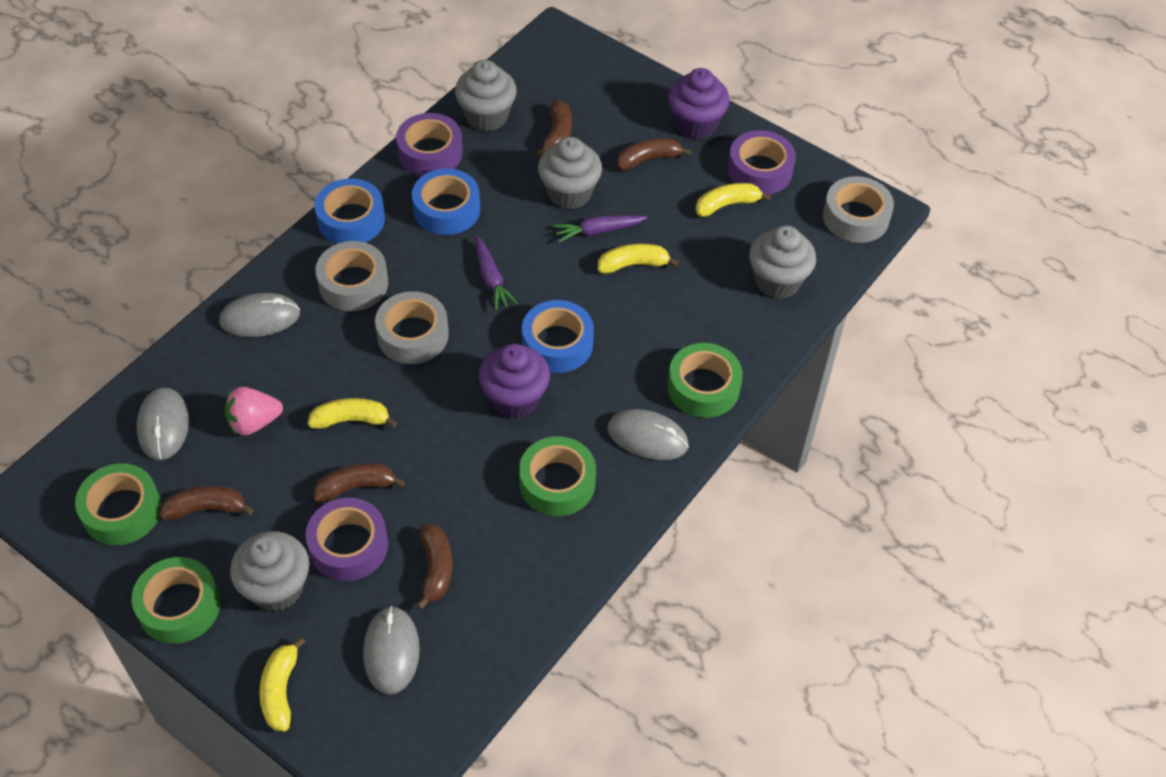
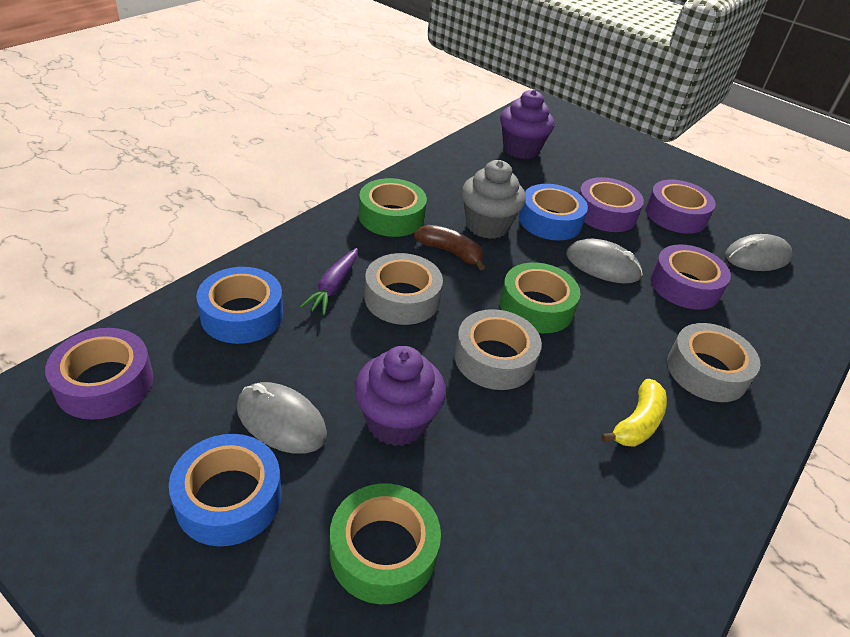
brown banana: 5 -> 1
green tape: 4 -> 3
grey cupcake: 4 -> 1
grey mouse: 4 -> 3
pink strawberry: 1 -> 0
purple carrot: 2 -> 1
purple tape: 3 -> 4
yellow banana: 4 -> 1

